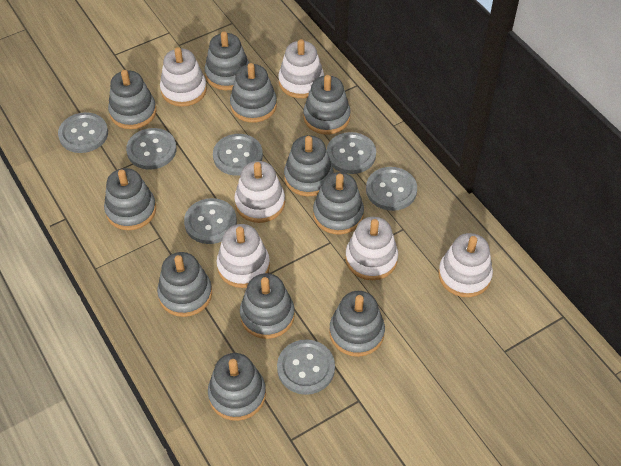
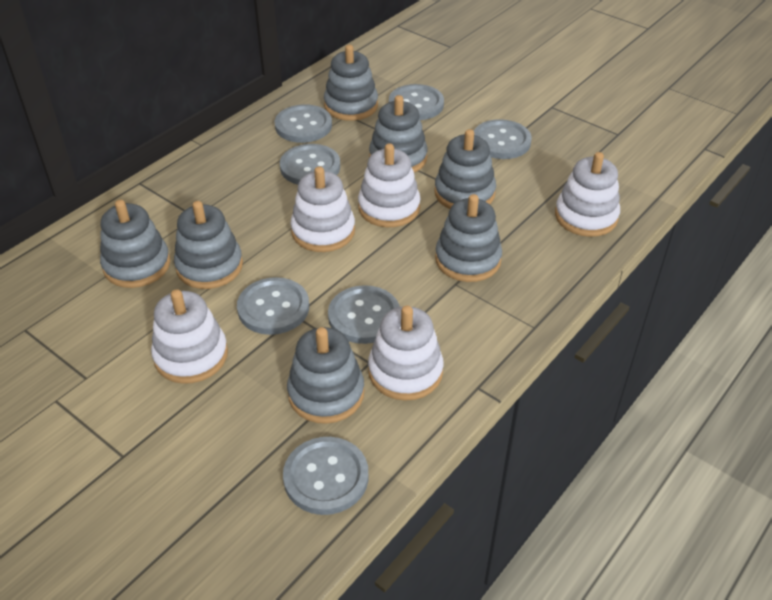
grey stacking toy: 11 -> 7
white stacking toy: 6 -> 5

